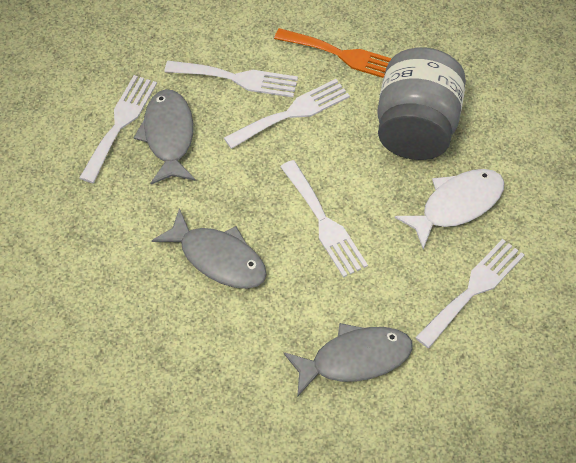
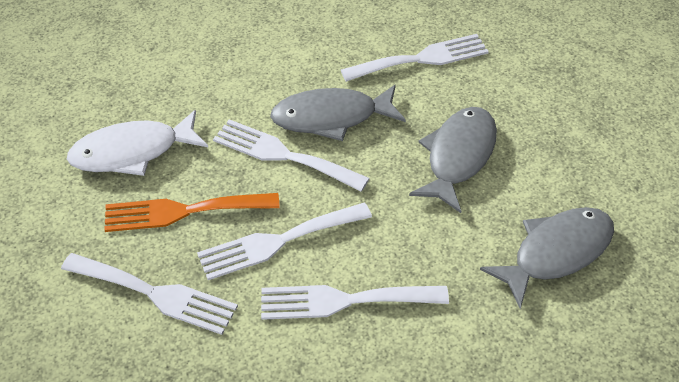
grey jar: 1 -> 0

